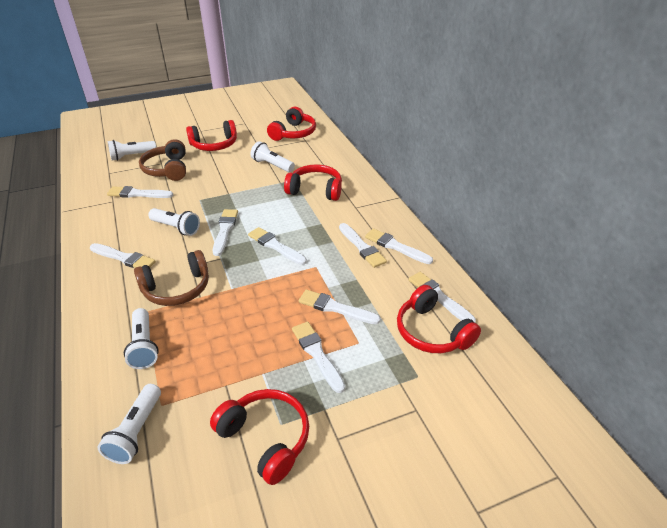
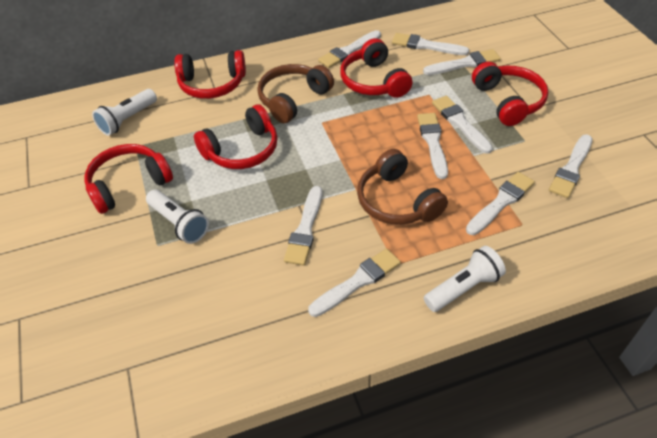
white flashlight: 5 -> 3

